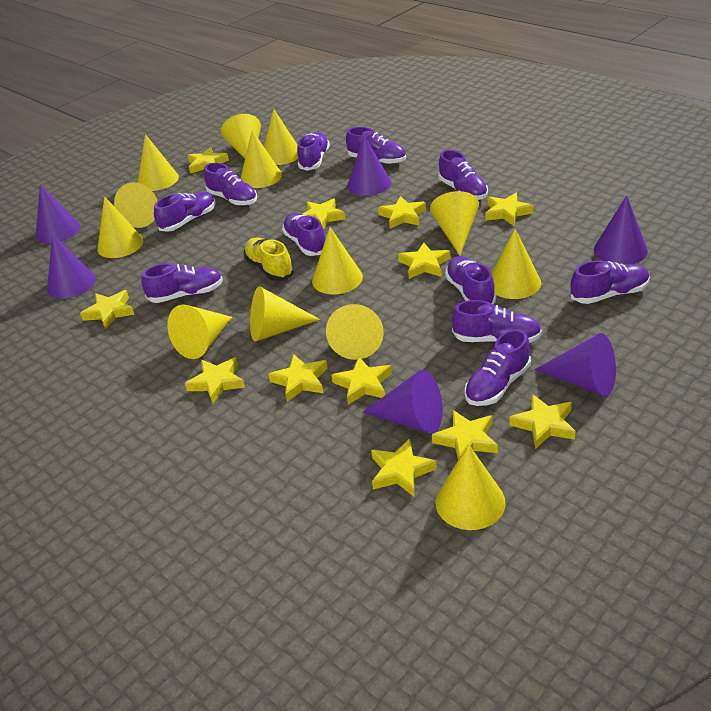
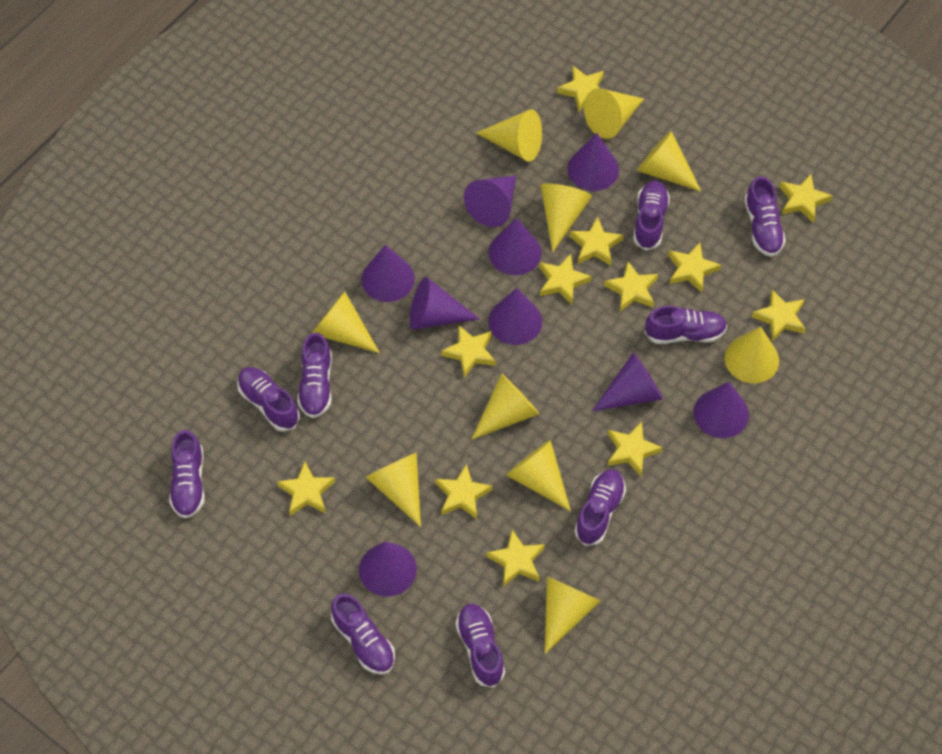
purple cone: 6 -> 9
purple shoe: 11 -> 9
yellow cone: 13 -> 10
yellow shoe: 1 -> 0

